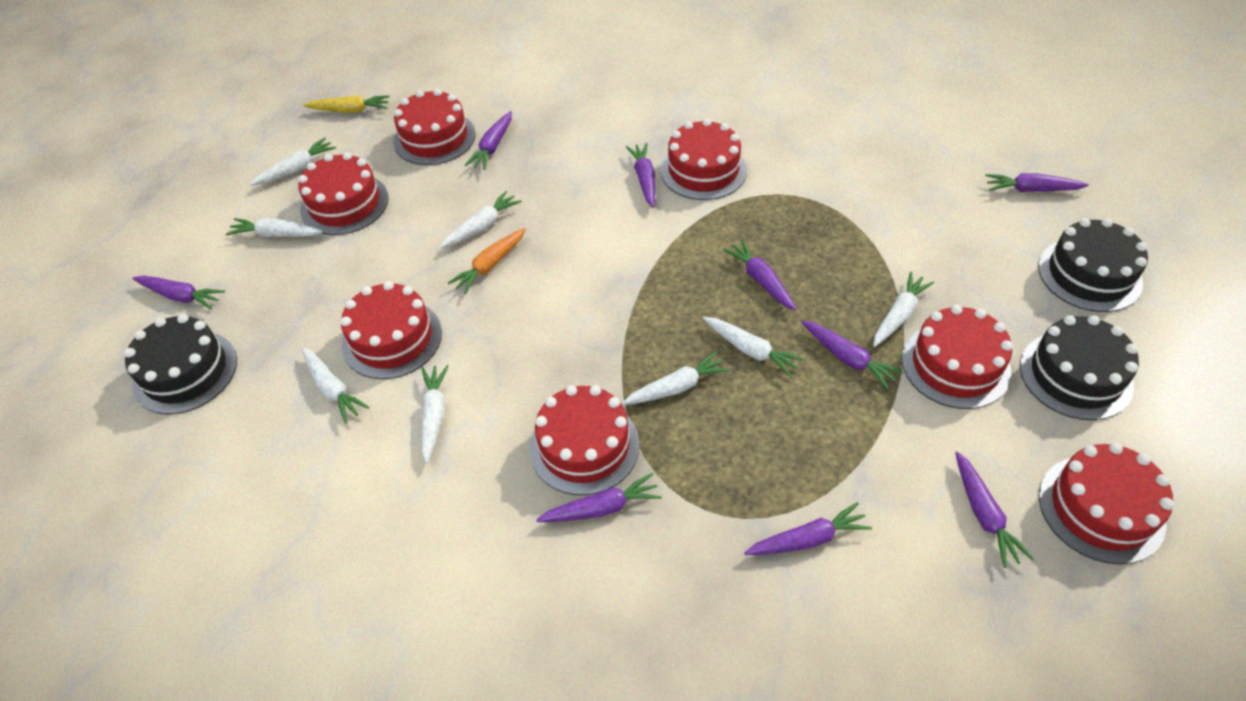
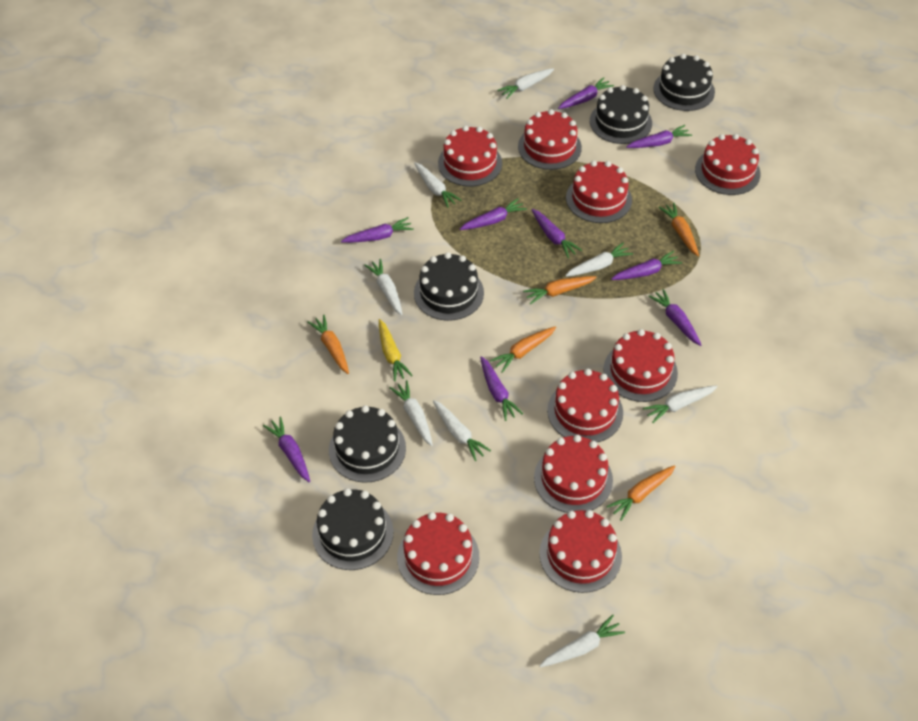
black cake: 3 -> 5
orange carrot: 1 -> 5
red cake: 7 -> 9

